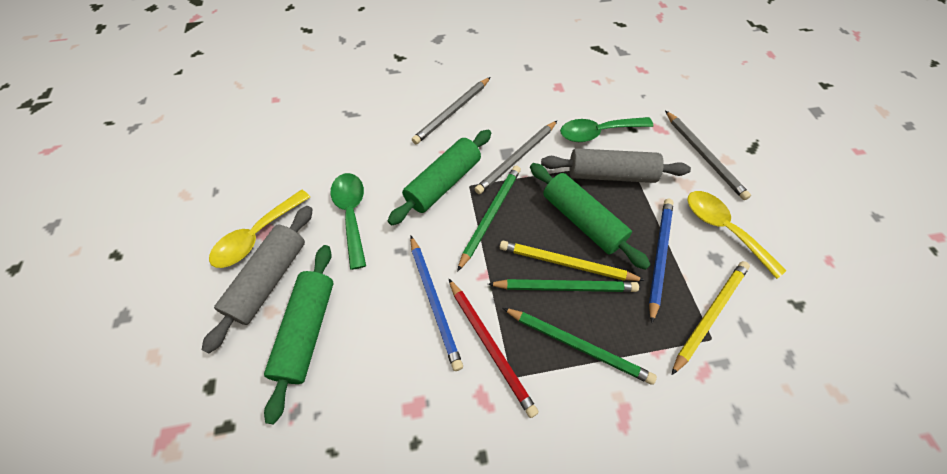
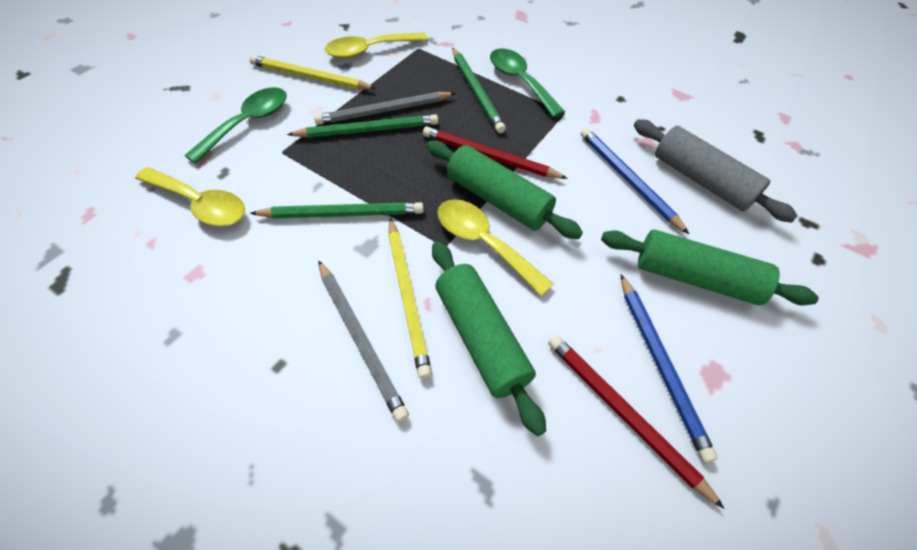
grey pencil: 3 -> 2
grey rolling pin: 2 -> 1
red pencil: 1 -> 2
yellow spoon: 2 -> 3

